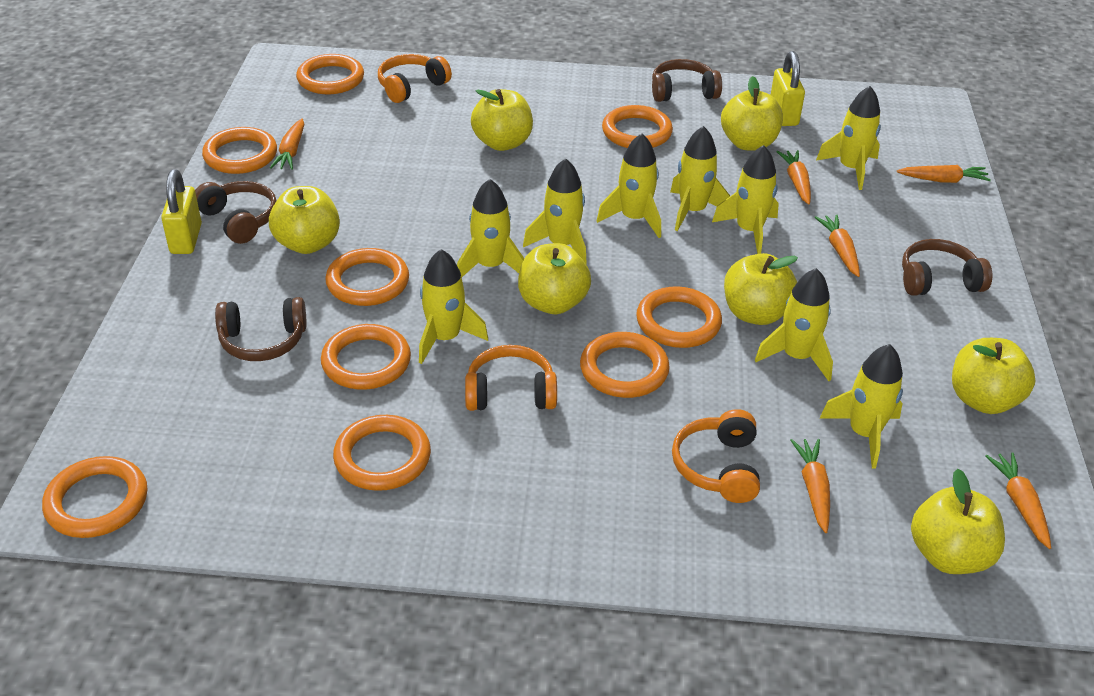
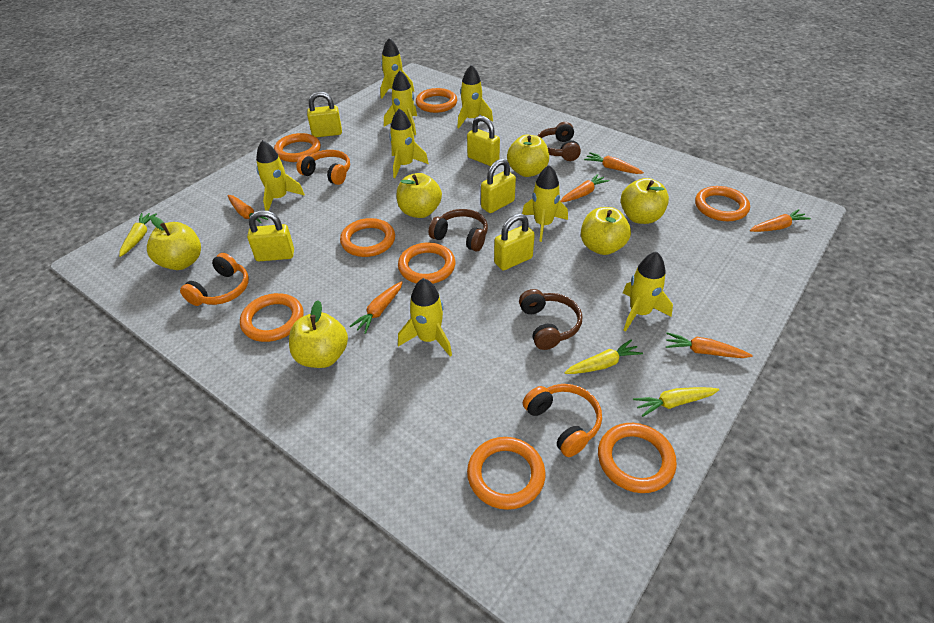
brown headphones: 4 -> 3
orange ring: 9 -> 8
yellow apple: 7 -> 6
yellow carrot: 0 -> 3
yellow padlock: 2 -> 5
yellow rocket: 9 -> 8

